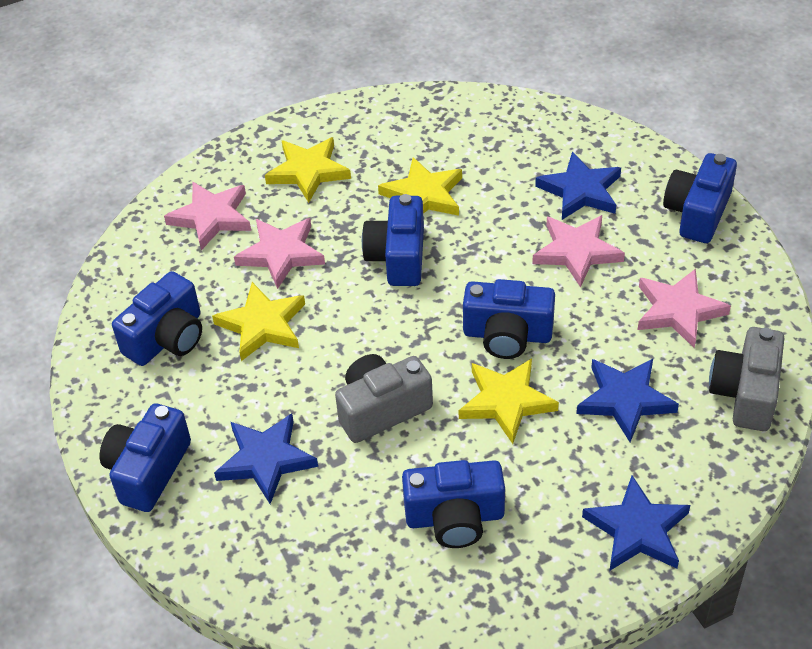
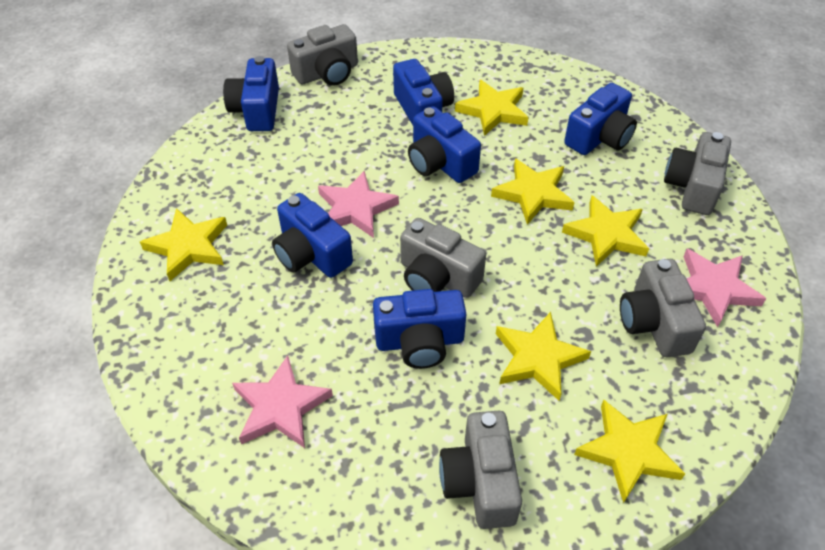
blue star: 4 -> 0
grey camera: 2 -> 5
pink star: 4 -> 3
yellow star: 4 -> 6

